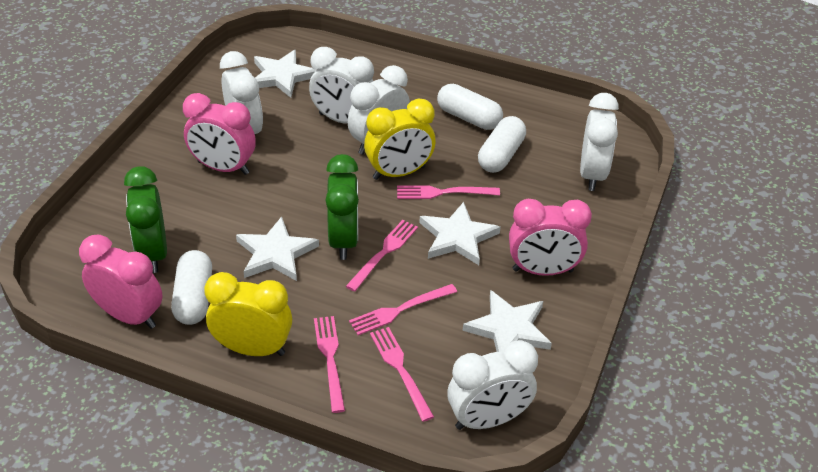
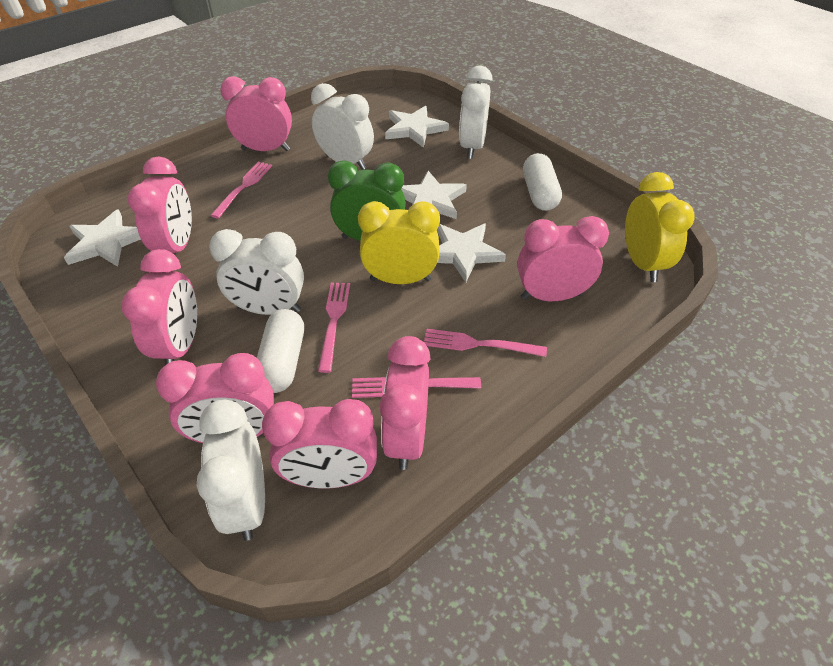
green clock: 2 -> 1
pink clock: 3 -> 7
pink fork: 5 -> 4
white capsule: 3 -> 2
white clock: 5 -> 4

